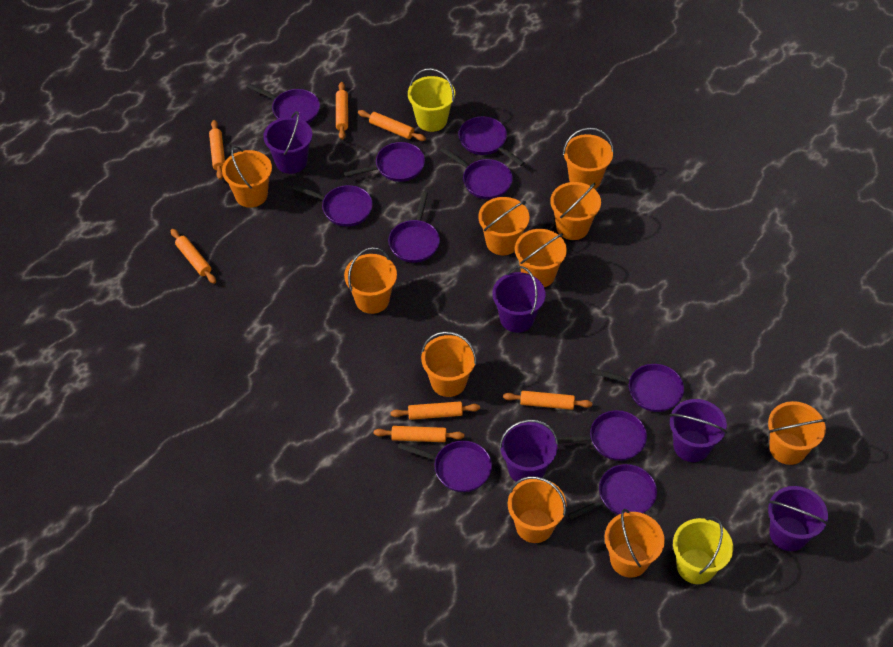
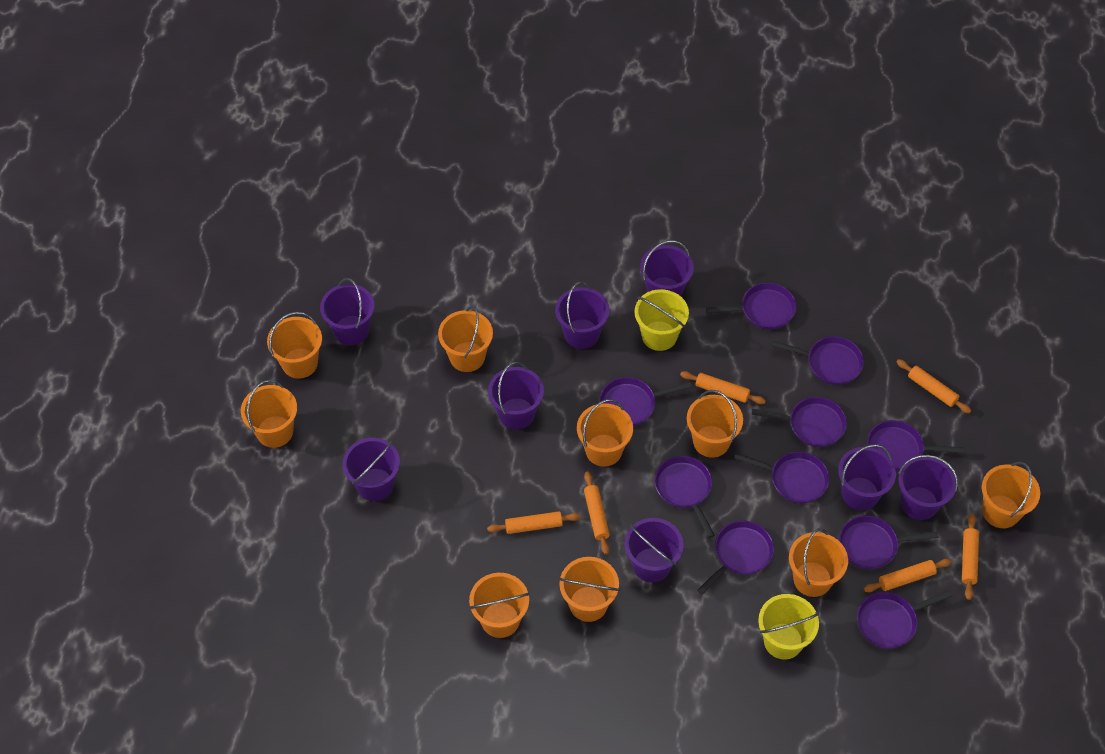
orange bucket: 10 -> 9
orange rolling pin: 7 -> 6
purple bucket: 5 -> 8

